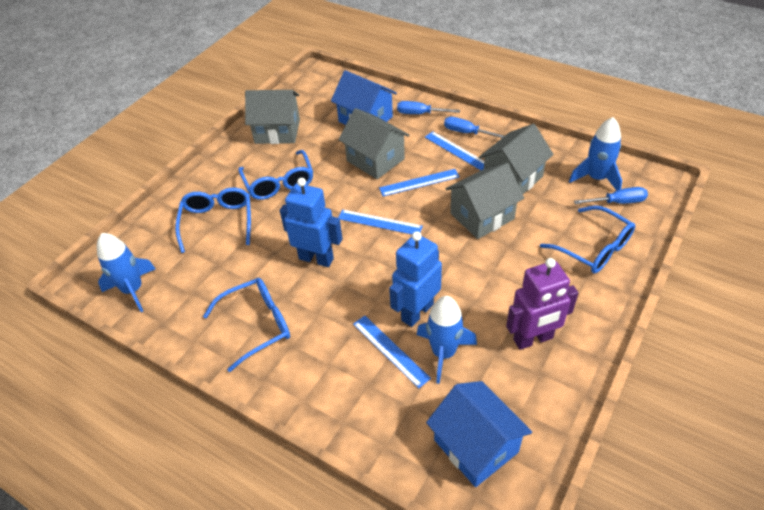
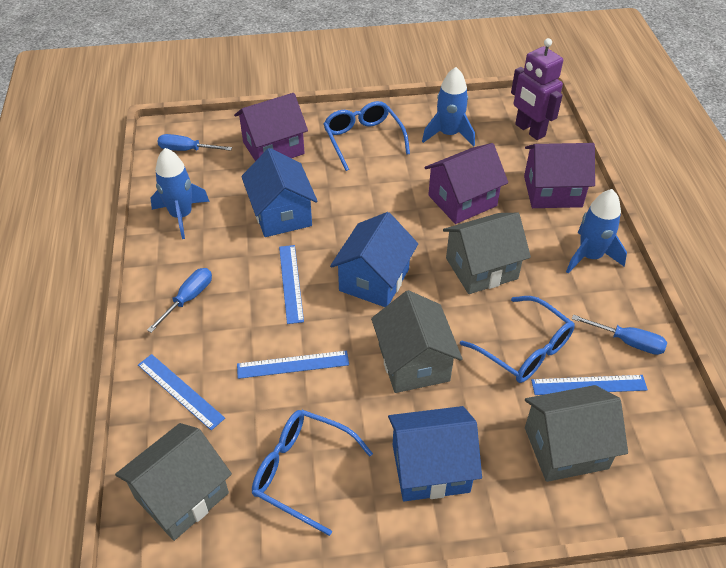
blue glasses: 4 -> 3
blue house: 2 -> 3
blue robot: 2 -> 0
purple house: 0 -> 3

